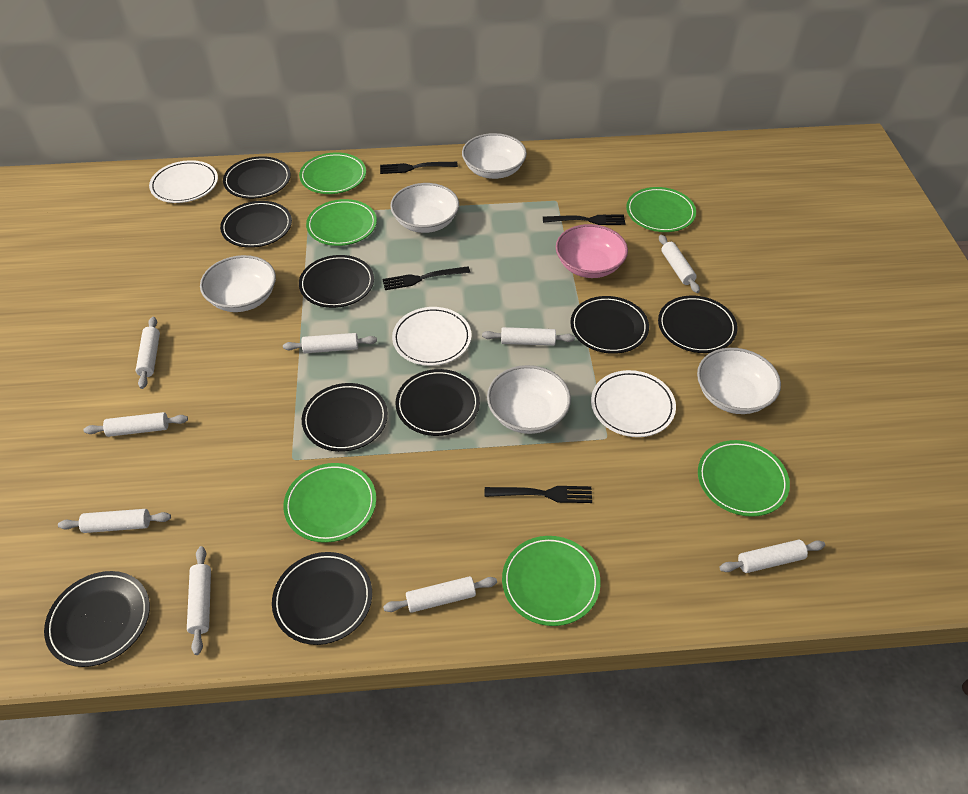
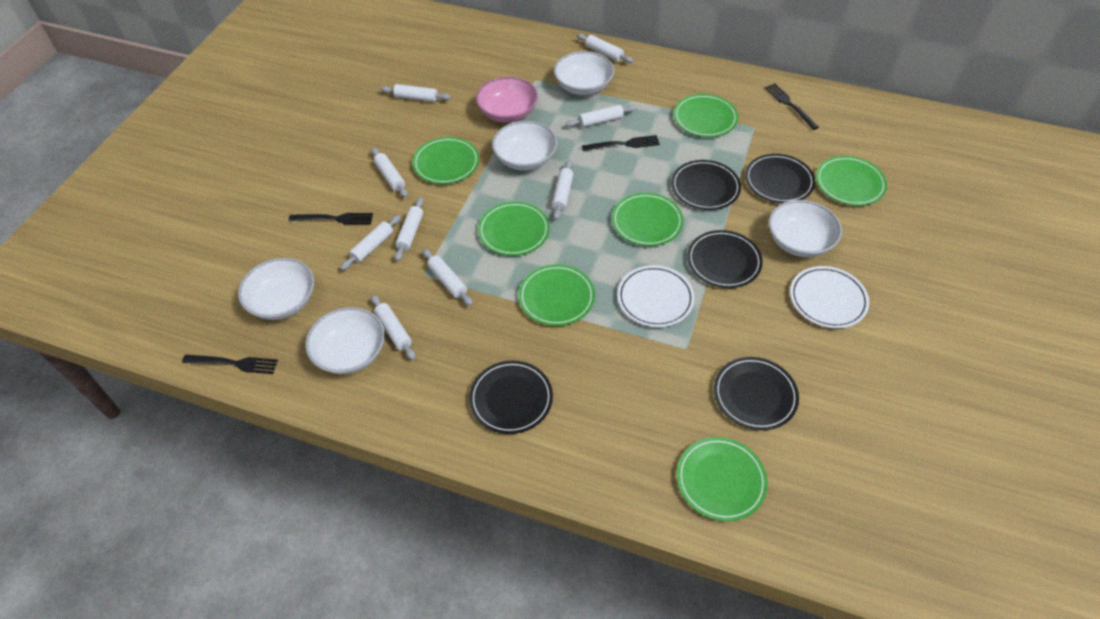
black plate: 9 -> 5
green plate: 6 -> 7
white plate: 3 -> 2

